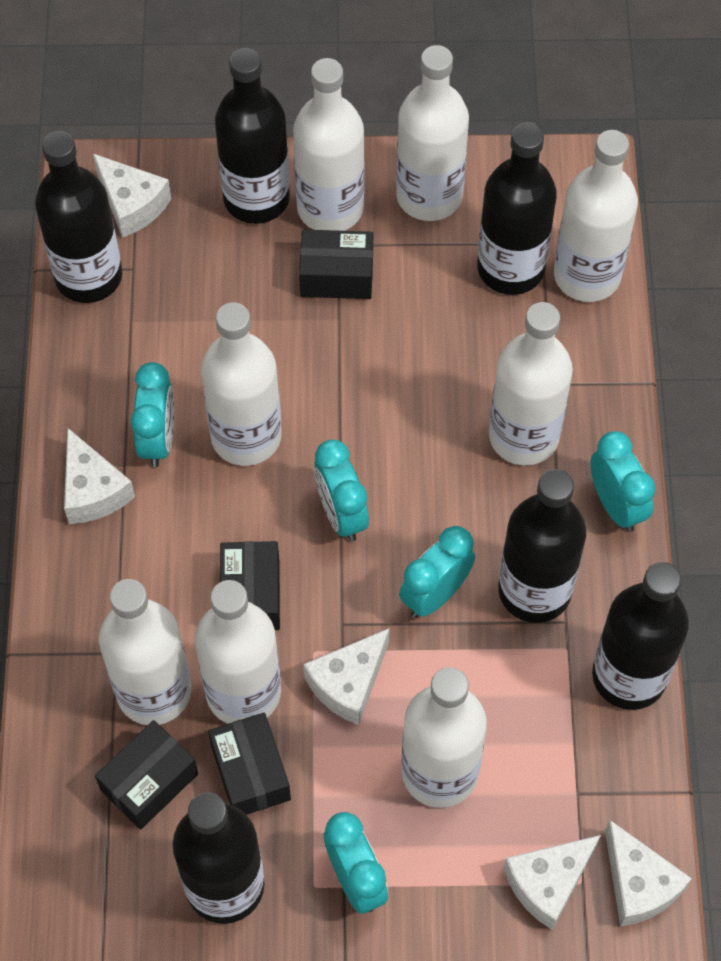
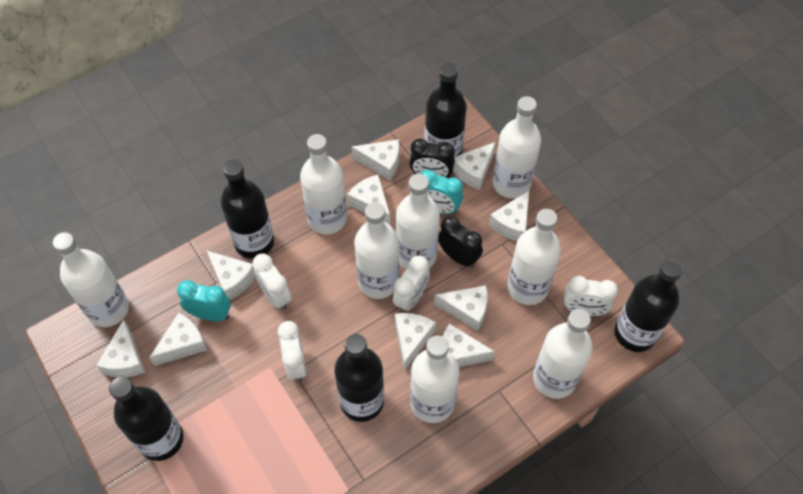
black bottle: 6 -> 5
black box: 4 -> 0
black clock: 0 -> 2
turquoise clock: 5 -> 2
white cheese: 5 -> 10
white clock: 0 -> 4

